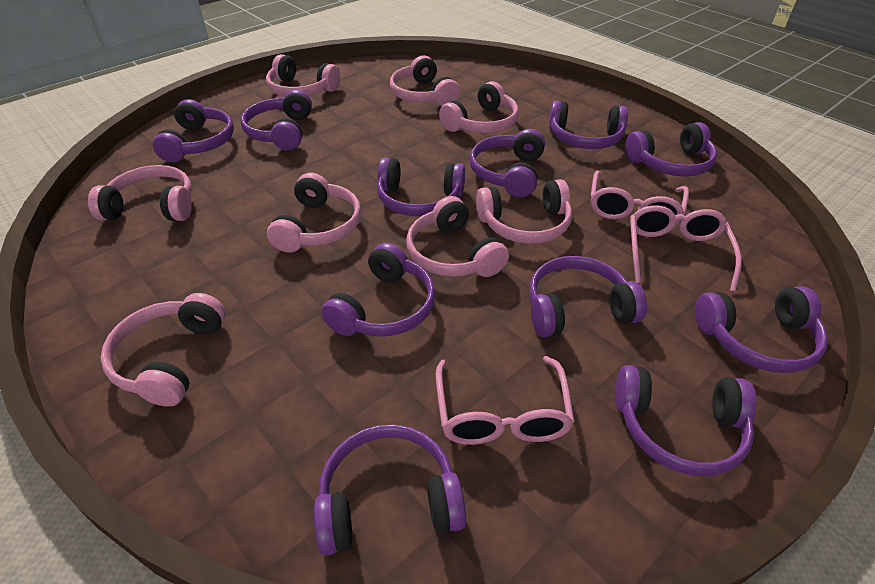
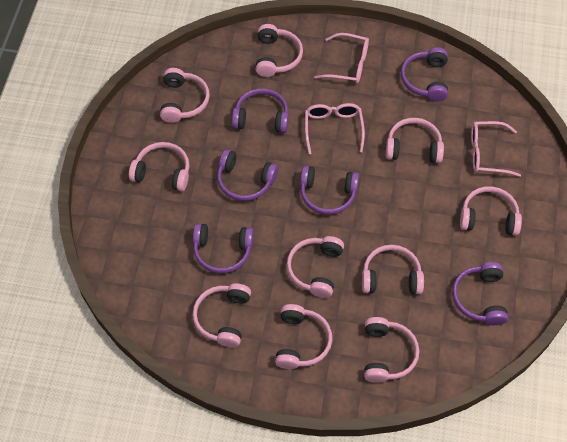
pink headphones: 8 -> 10
purple headphones: 11 -> 6

